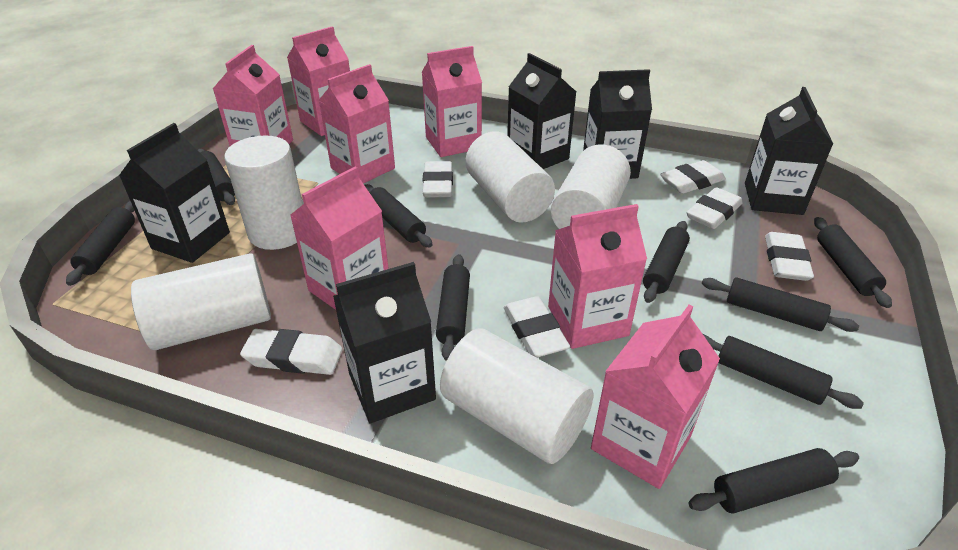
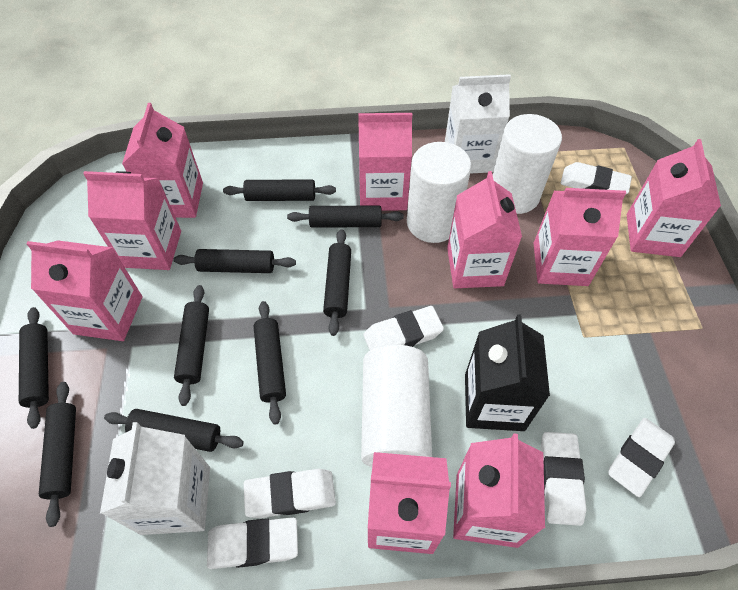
black carton: 5 -> 1
pink carton: 7 -> 9
white carton: 0 -> 2
white cylinder: 5 -> 3

